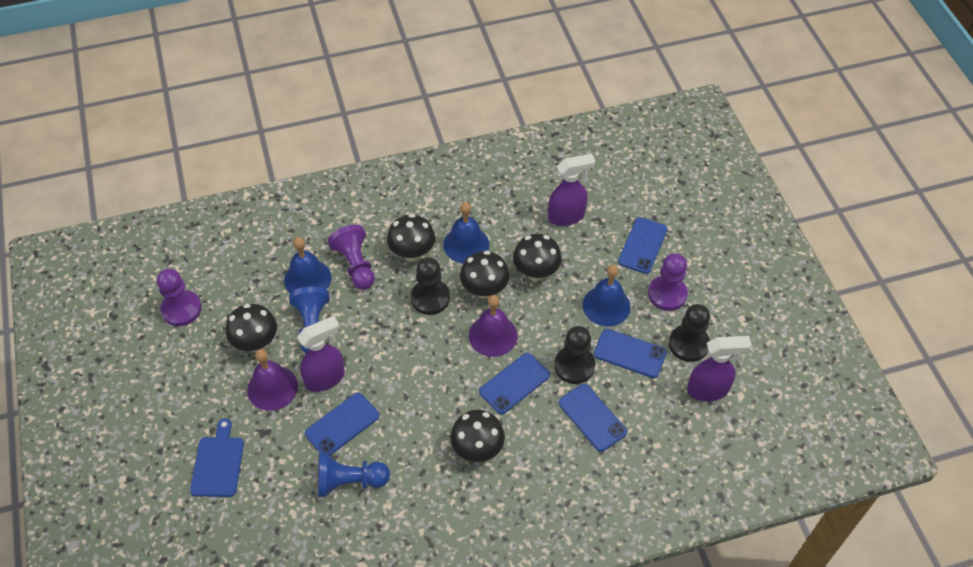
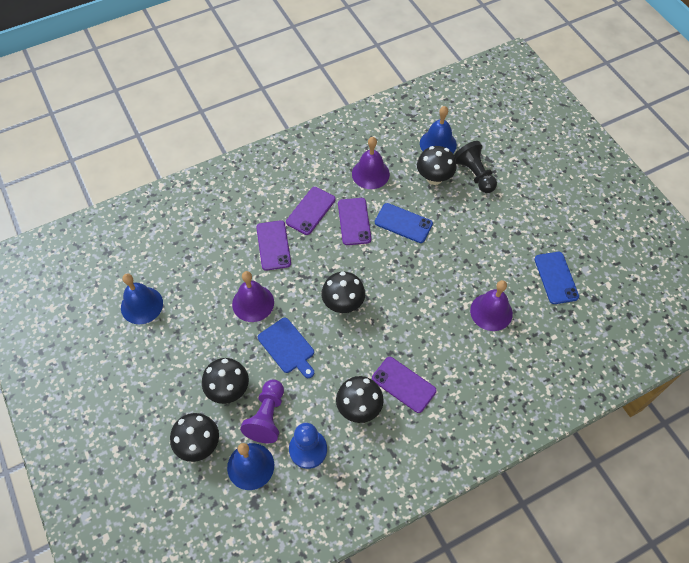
black pawn: 3 -> 1
blue pawn: 2 -> 1
blue phone: 5 -> 2
purple bell: 2 -> 3
purple pawn: 3 -> 1
purple phone: 0 -> 4
purple spray bottle: 3 -> 0

